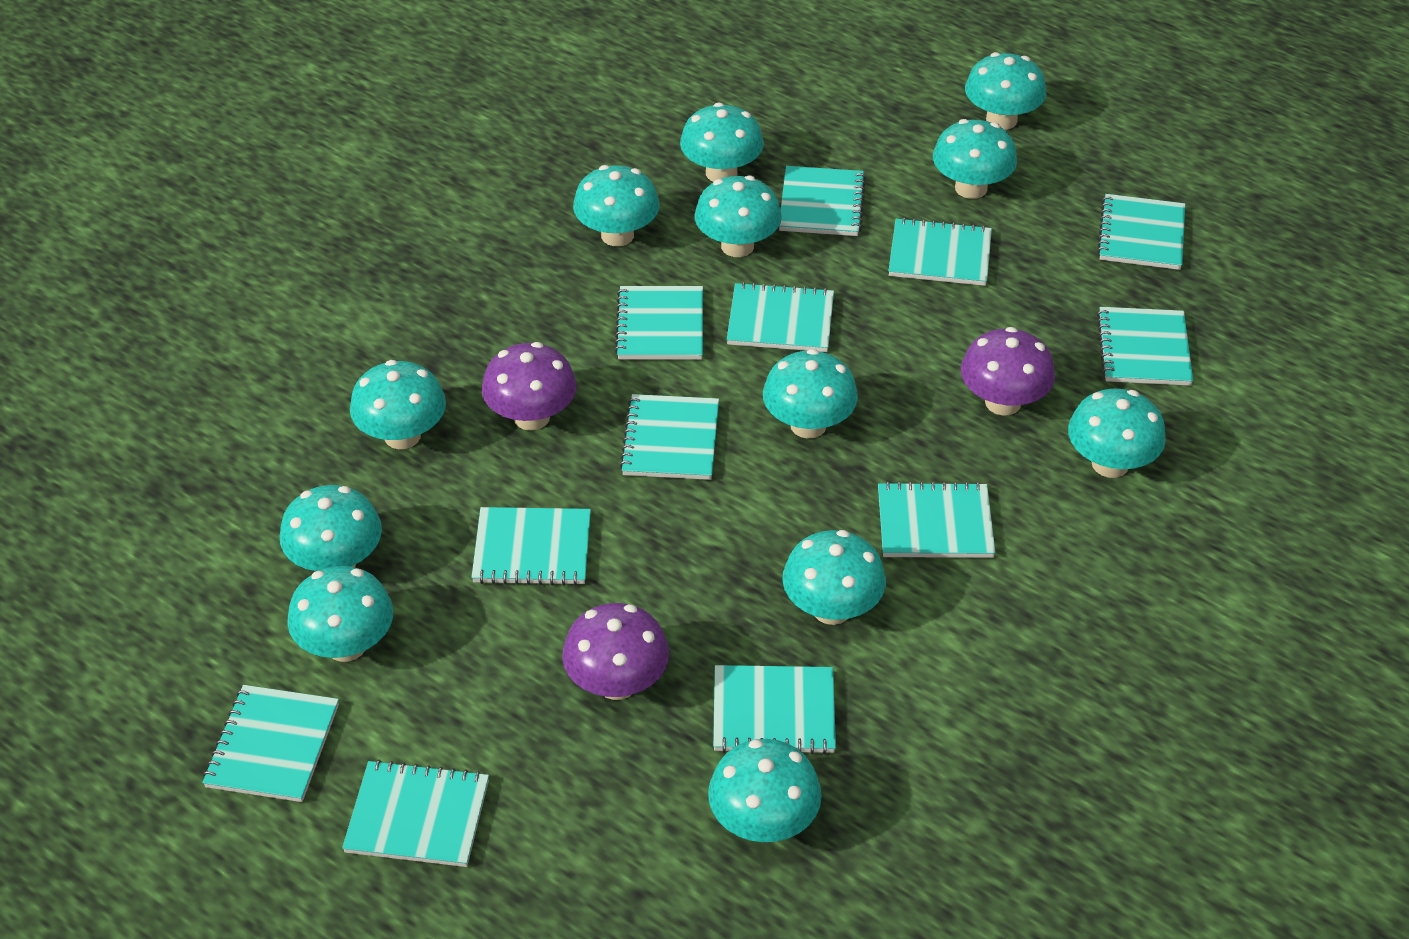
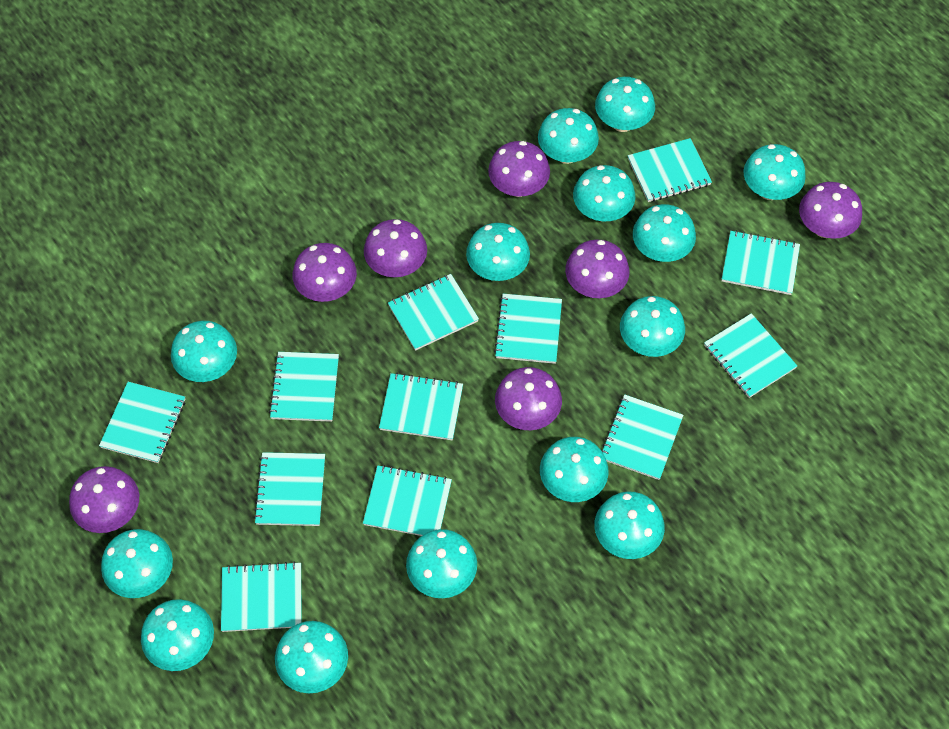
purple mushroom: 3 -> 7
turquoise mushroom: 12 -> 14

